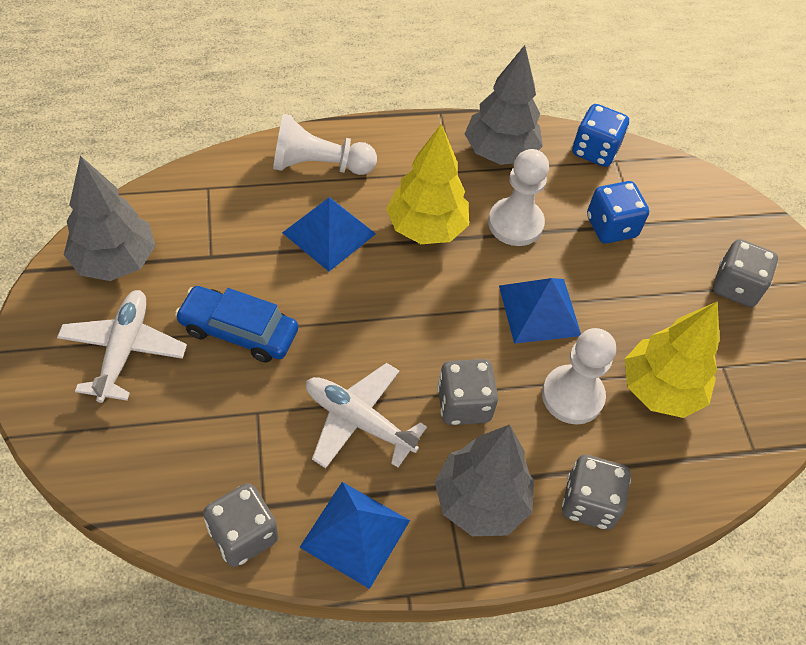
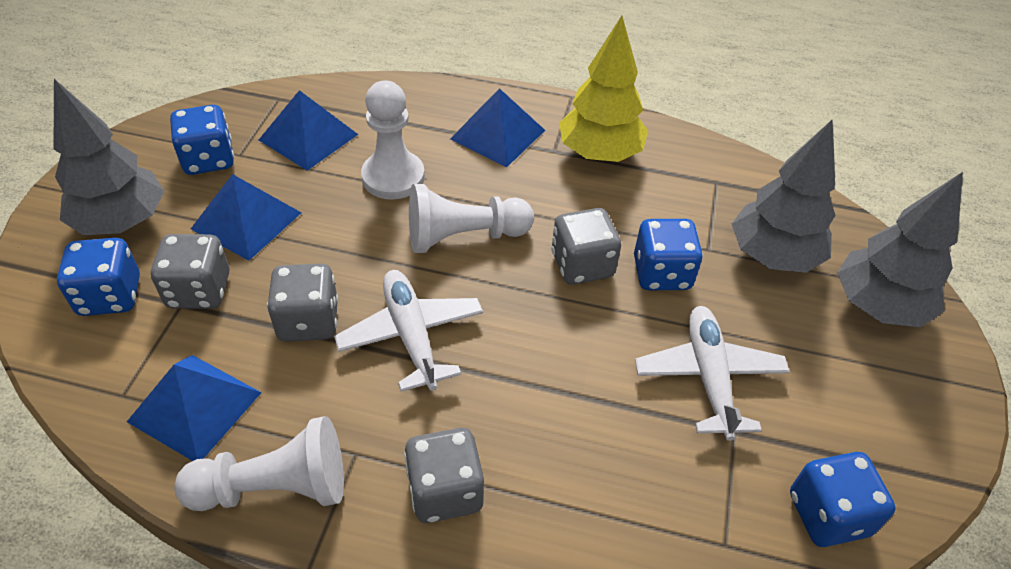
blue car: 1 -> 0
blue dice: 2 -> 4
blue pyramid: 3 -> 4
yellow tree: 2 -> 1

